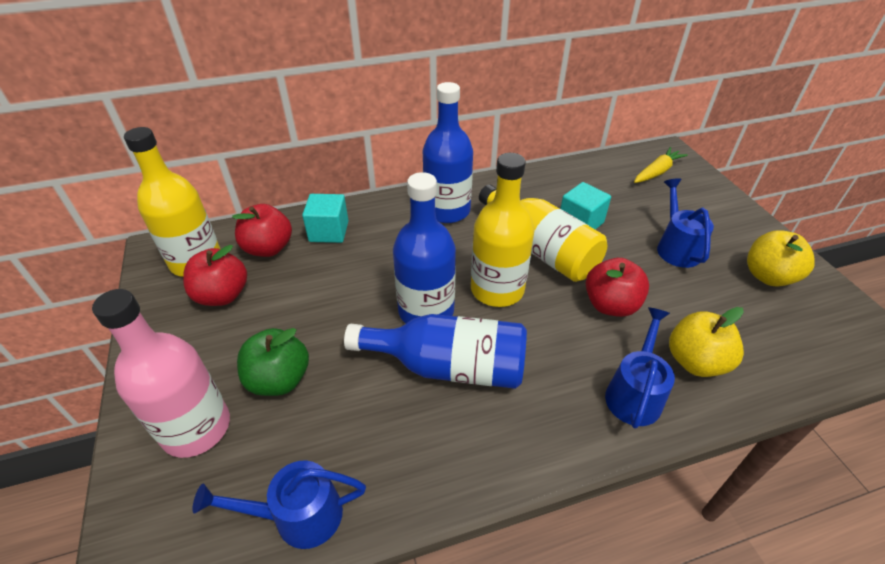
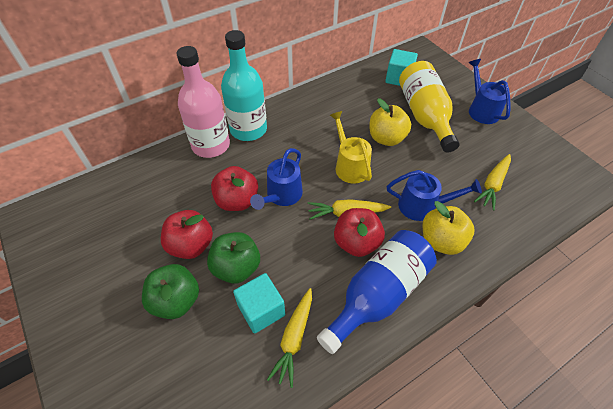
blue bottle: 3 -> 1
green apple: 1 -> 2
turquoise bottle: 0 -> 1
yellow bottle: 3 -> 1
yellow carrot: 1 -> 3
yellow watering can: 0 -> 1

